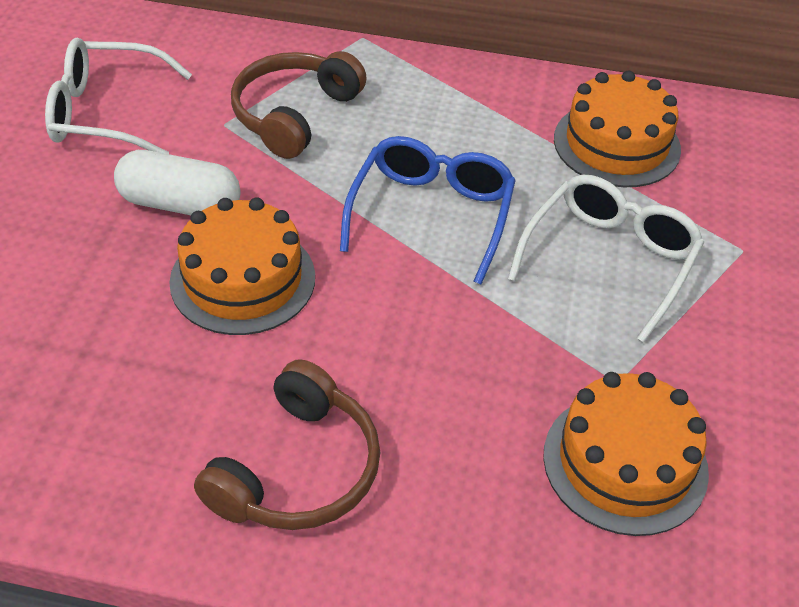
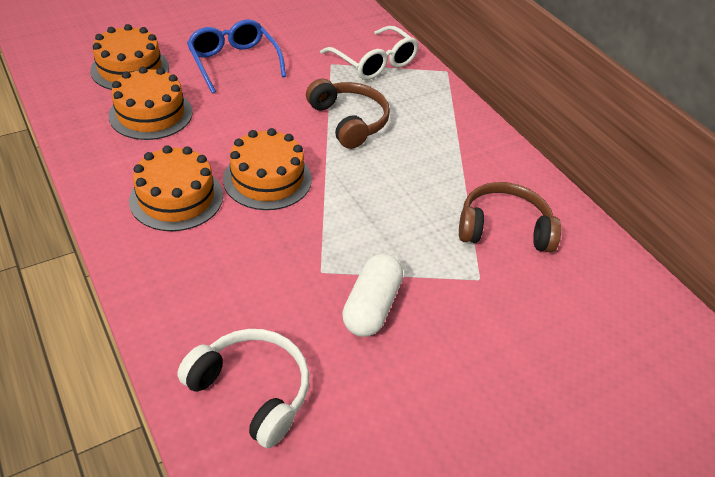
orange cake: 3 -> 4
white glasses: 2 -> 1
white headphones: 0 -> 1

